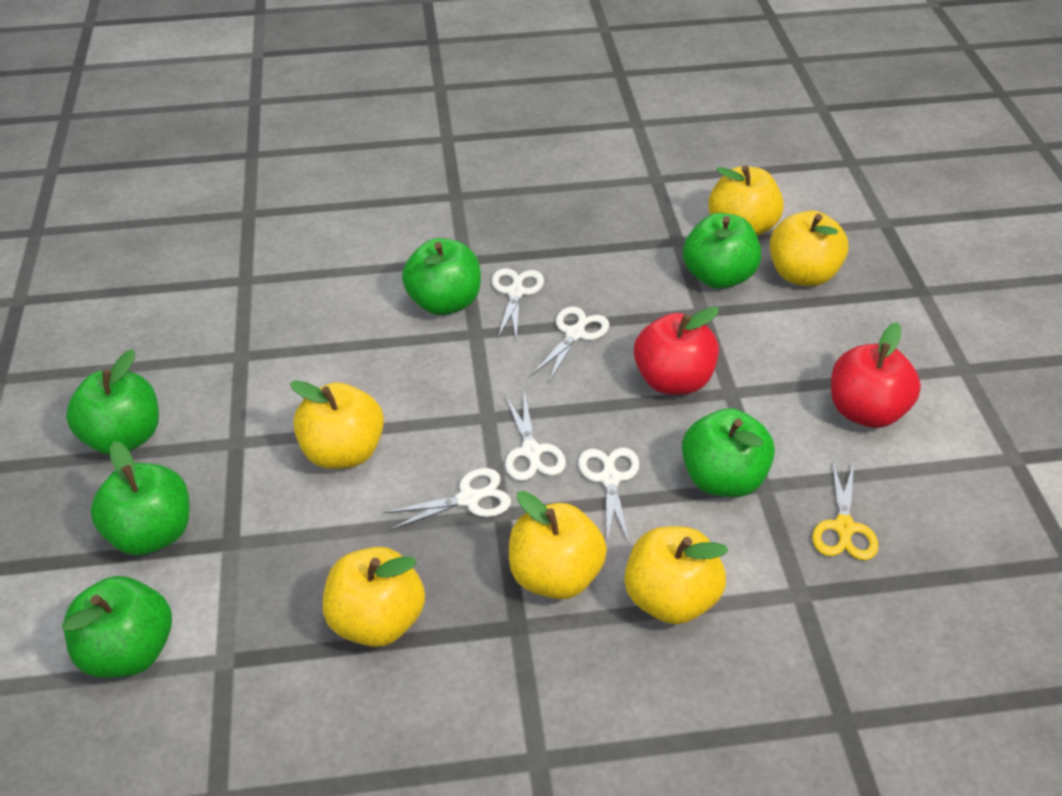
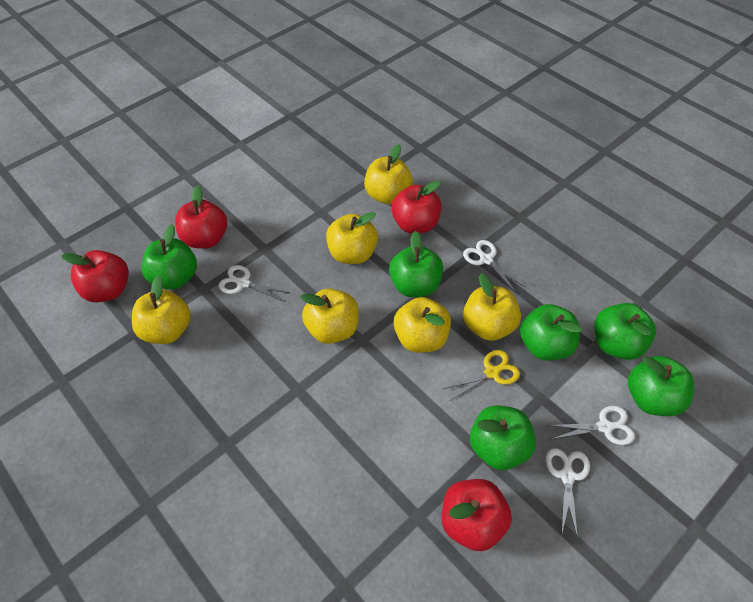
red apple: 2 -> 4
white scissors: 5 -> 4

